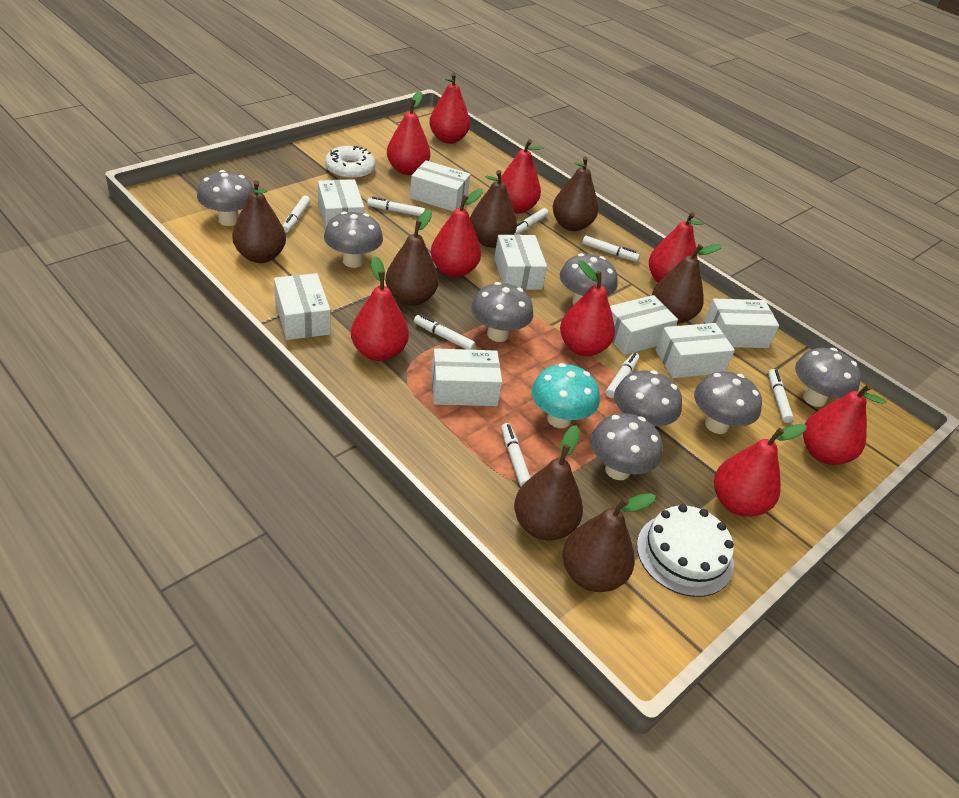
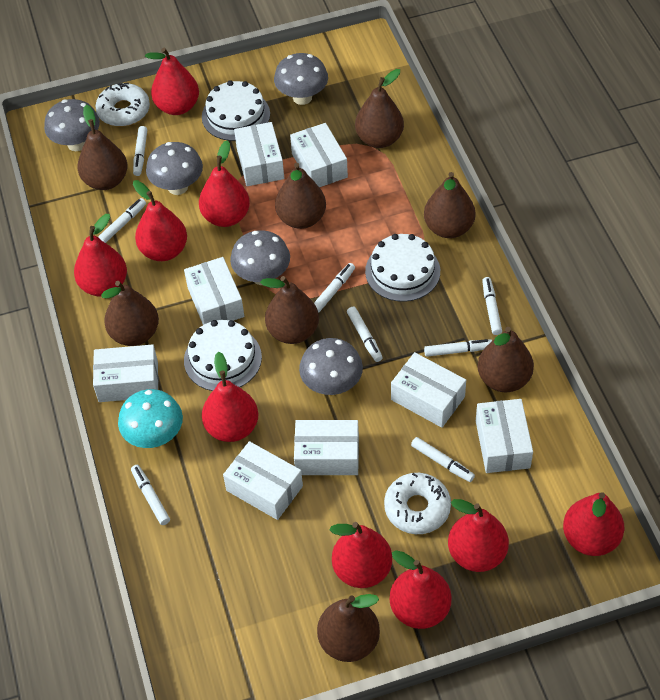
brown pear: 7 -> 8
grey mushroom: 8 -> 5
white cake: 1 -> 3
white donut: 1 -> 2

